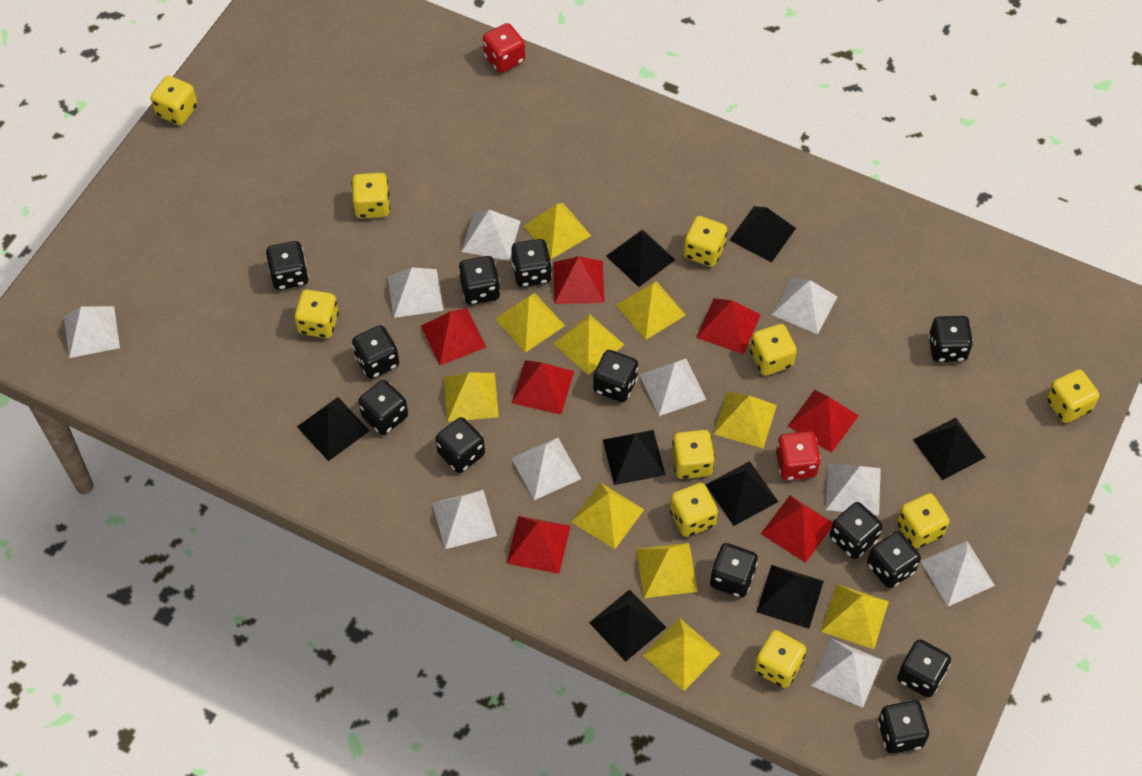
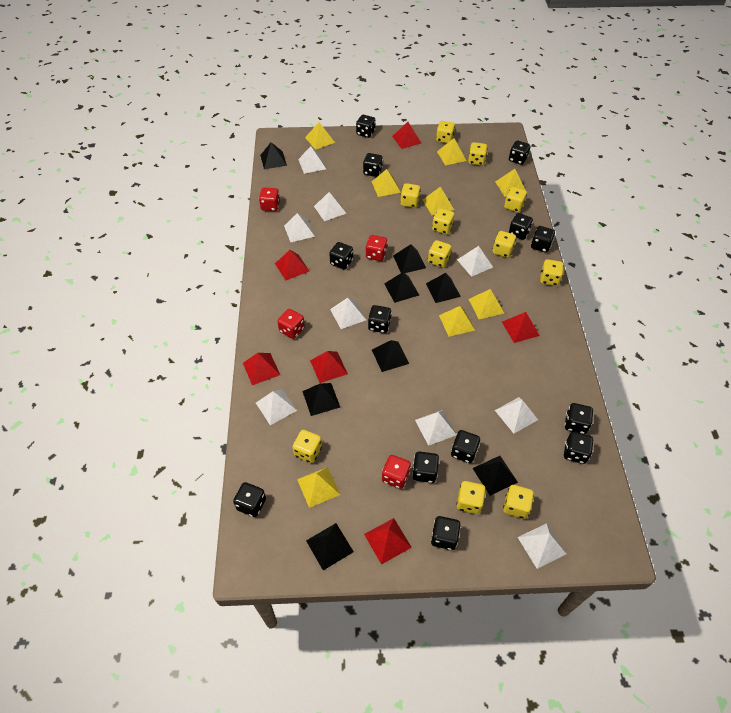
red dice: 2 -> 4
red pyramid: 7 -> 6
white pyramid: 10 -> 9
yellow dice: 10 -> 11
yellow pyramid: 10 -> 8

